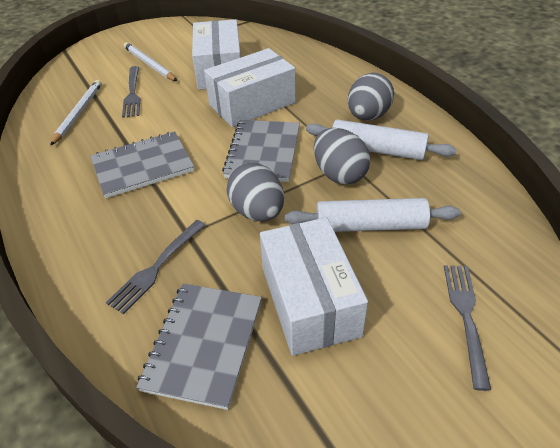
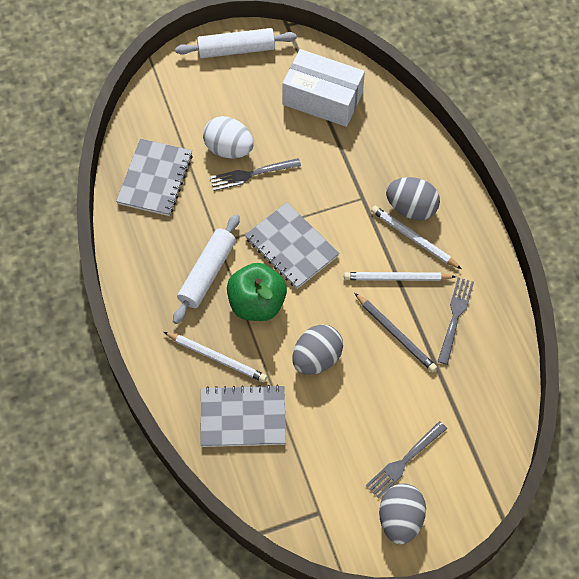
green apple: 0 -> 1
grey pencil: 0 -> 1
white box: 3 -> 1
white egg: 0 -> 1
white pencil: 2 -> 3

